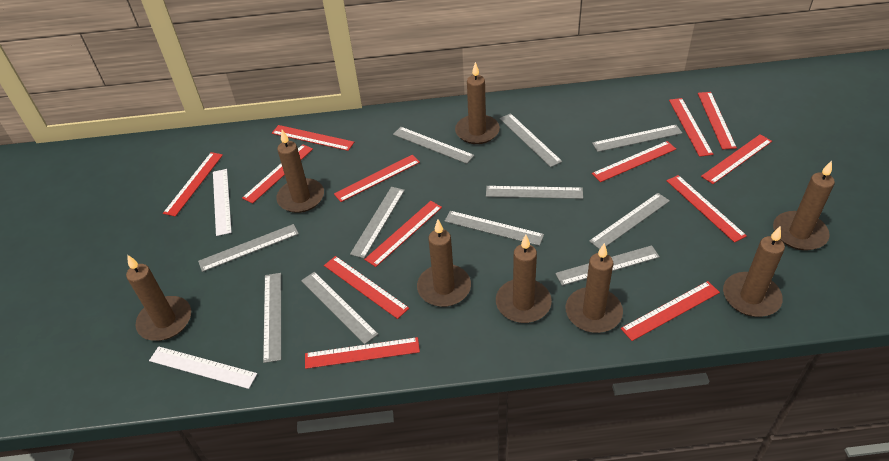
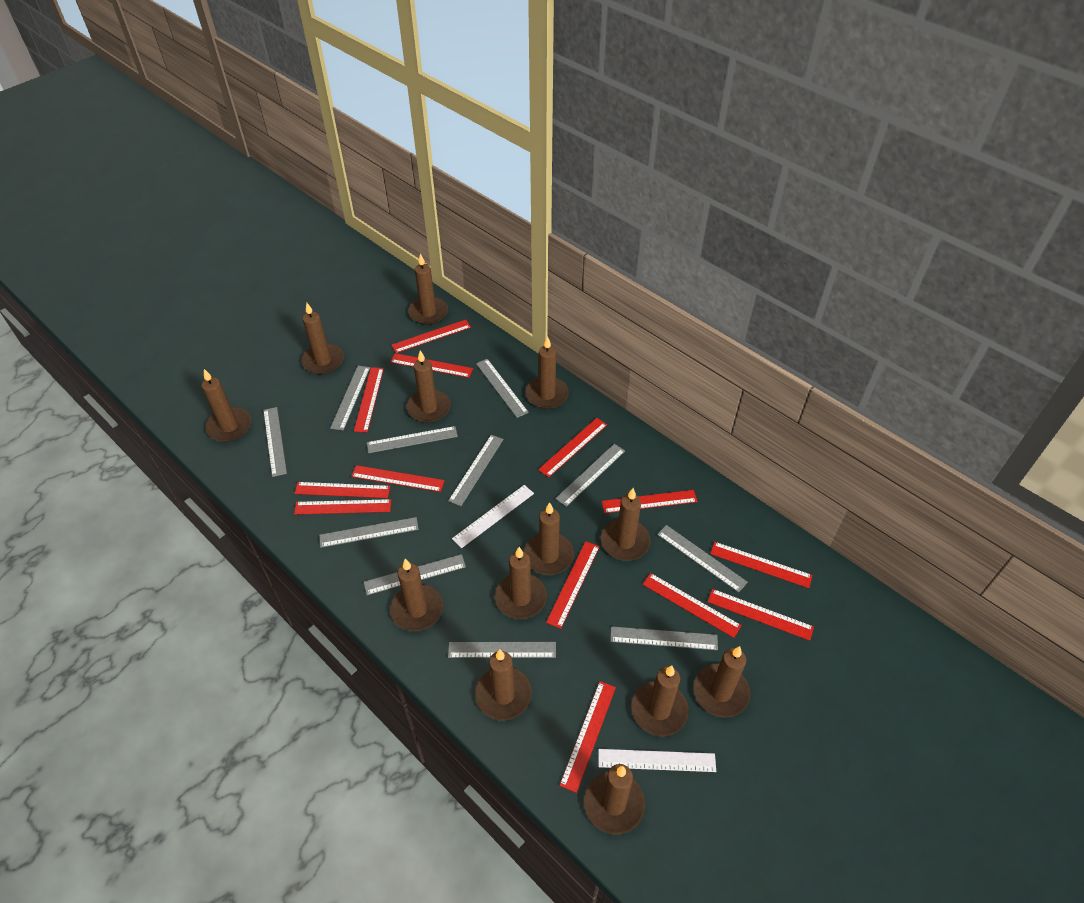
brown candle: 8 -> 13

